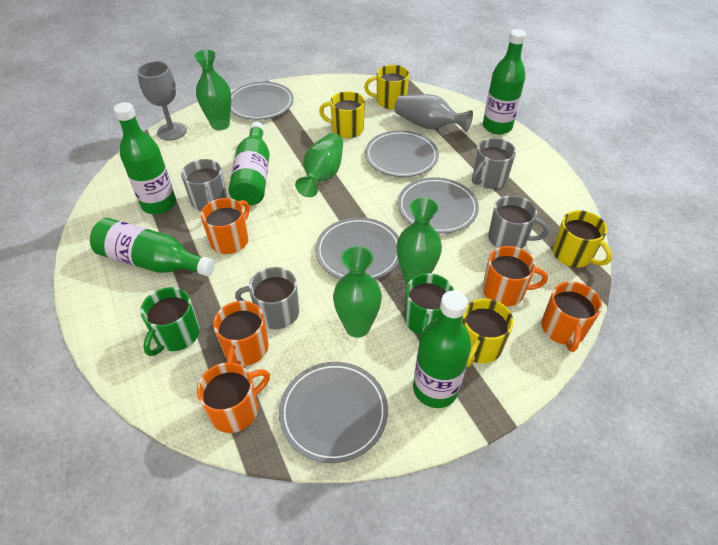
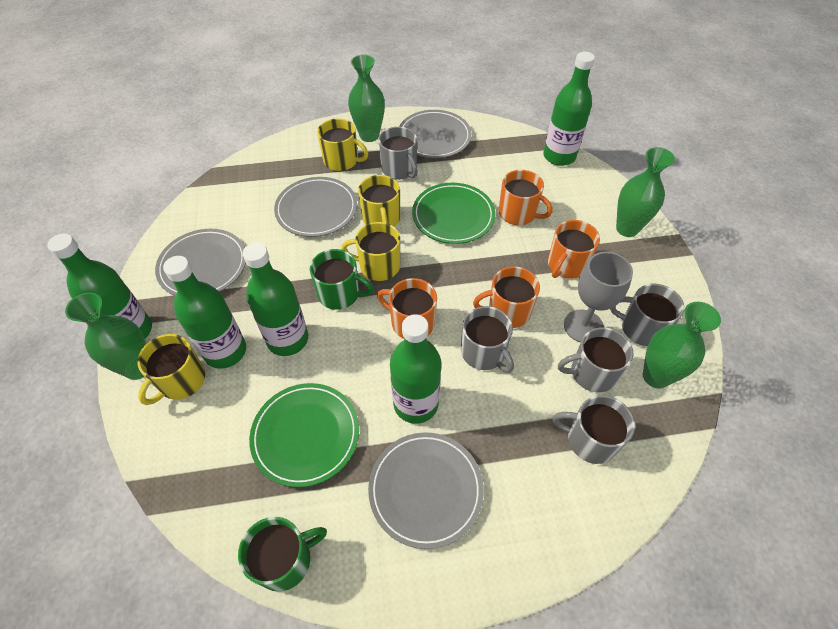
green plate: 0 -> 2
grey mug: 4 -> 5
grey plate: 5 -> 4
grey vase: 1 -> 0
orange mug: 5 -> 4

